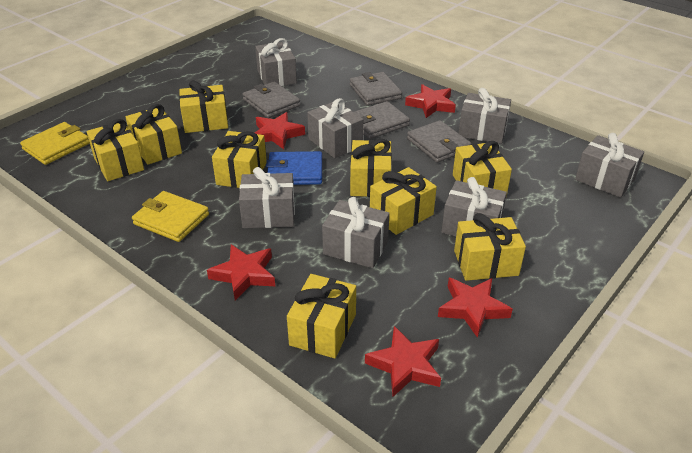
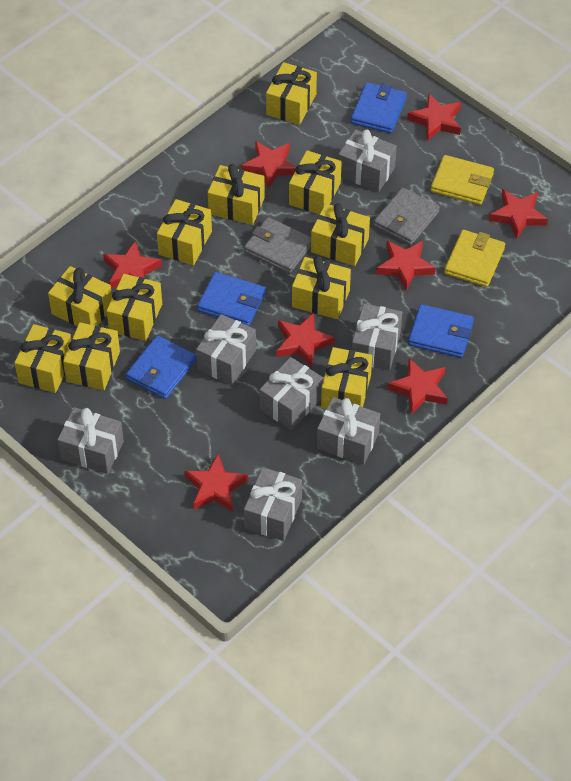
blue wallet: 1 -> 4
grey wallet: 4 -> 2
red star: 5 -> 8
yellow gift: 9 -> 11

